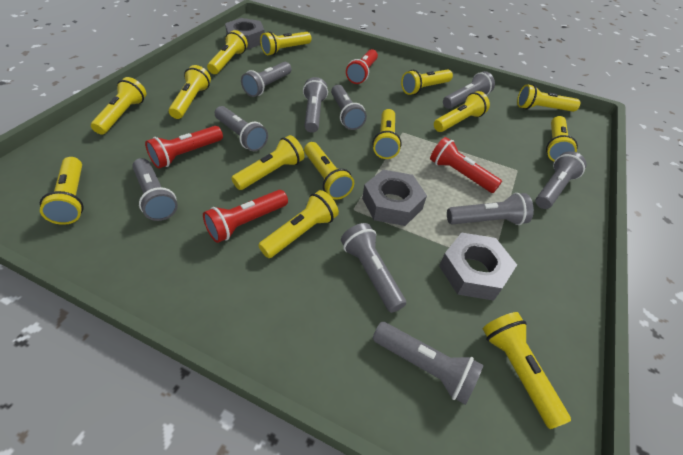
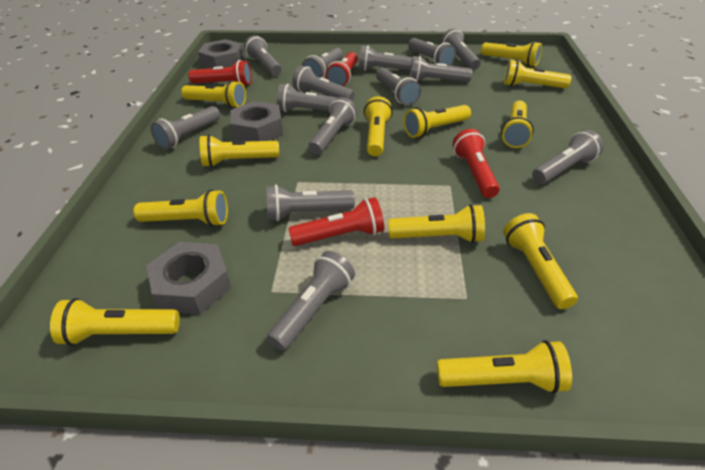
grey flashlight: 10 -> 14
yellow flashlight: 14 -> 12

